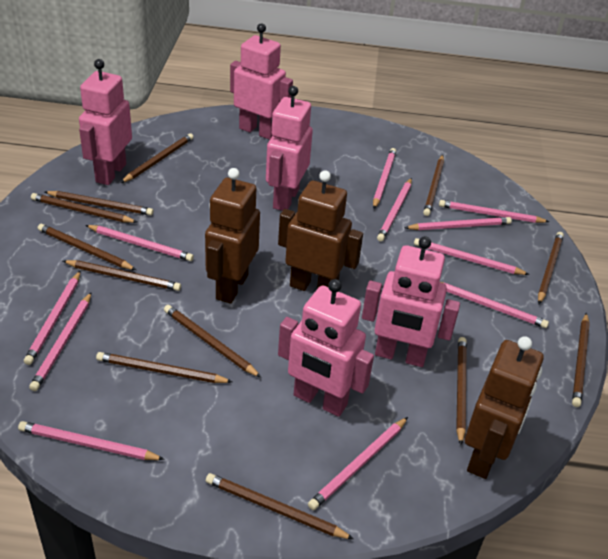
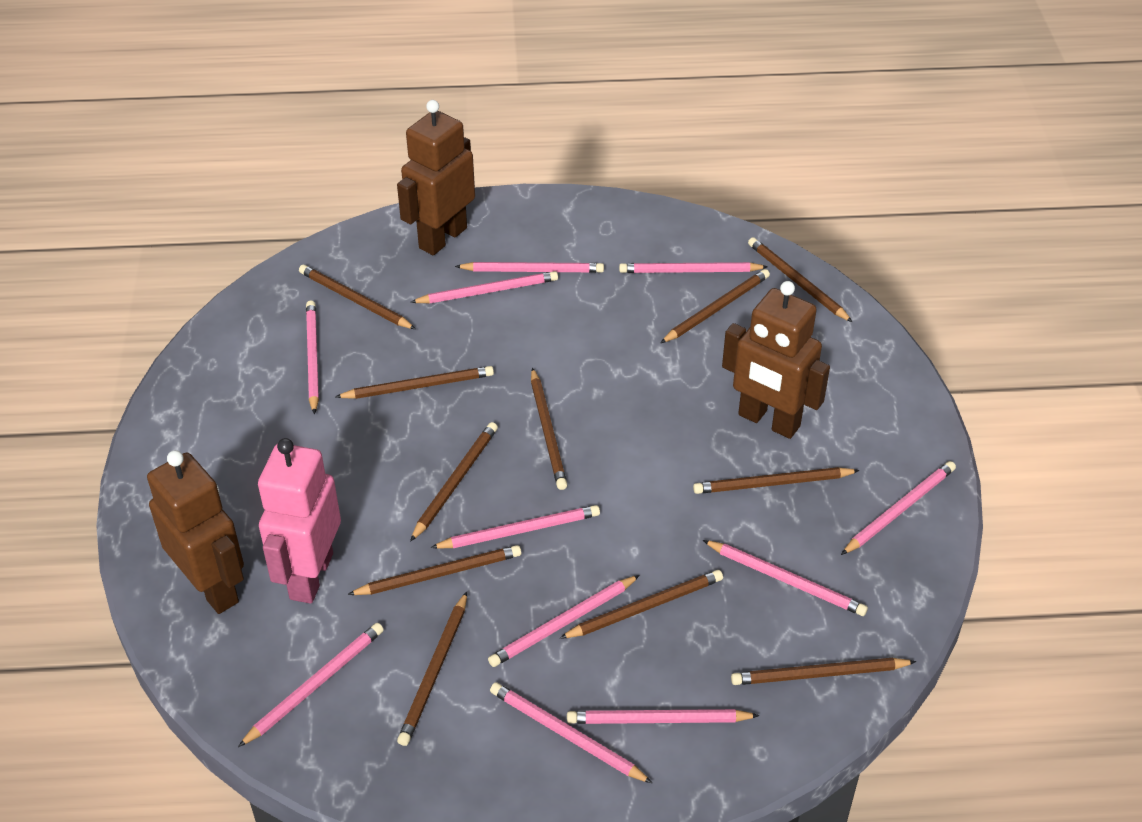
brown pencil: 12 -> 11
pink robot: 5 -> 1

